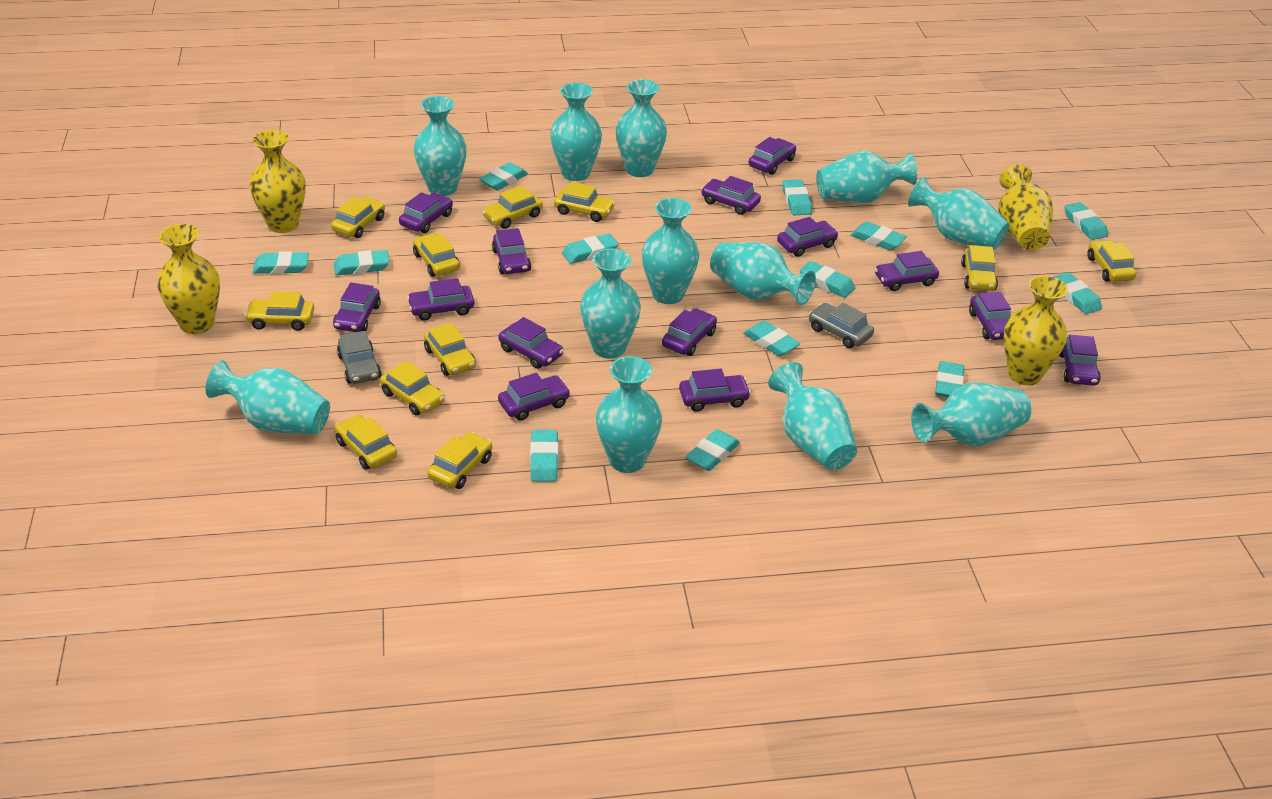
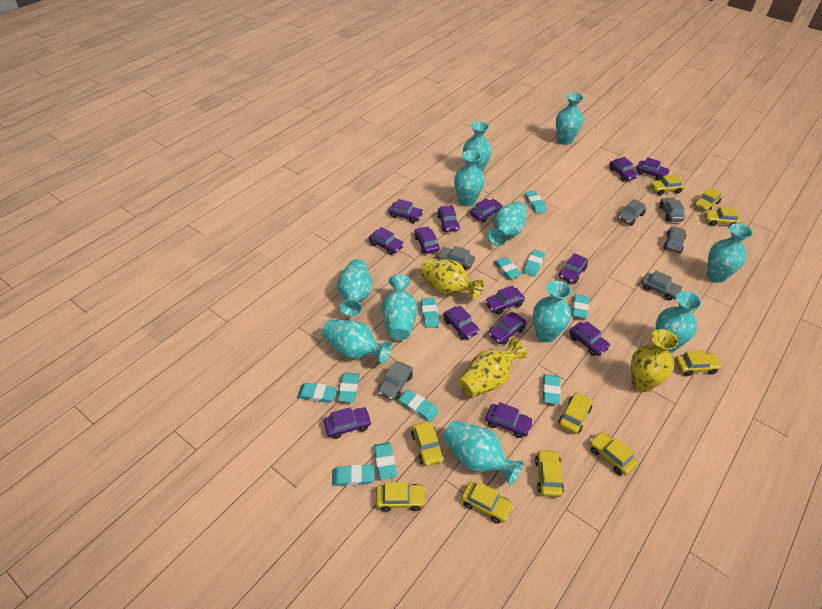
grey car: 2 -> 6
turquoise eraser: 13 -> 11
turquoise vase: 12 -> 11
yellow car: 11 -> 10
yellow vase: 4 -> 3

